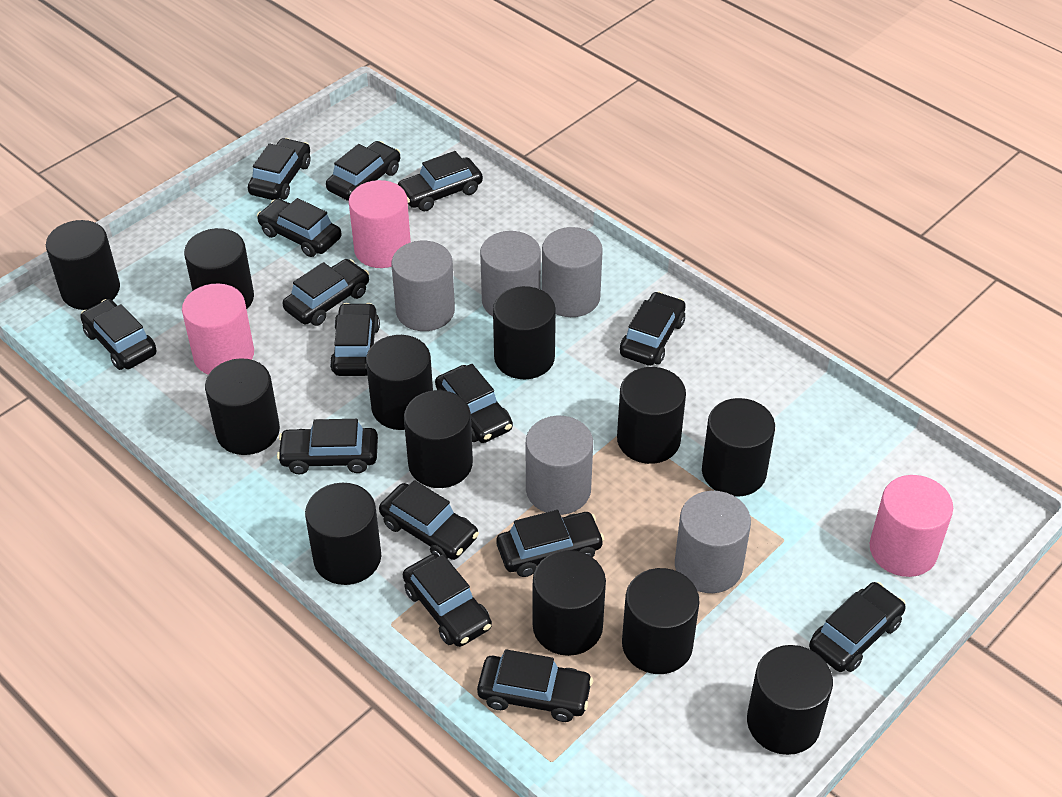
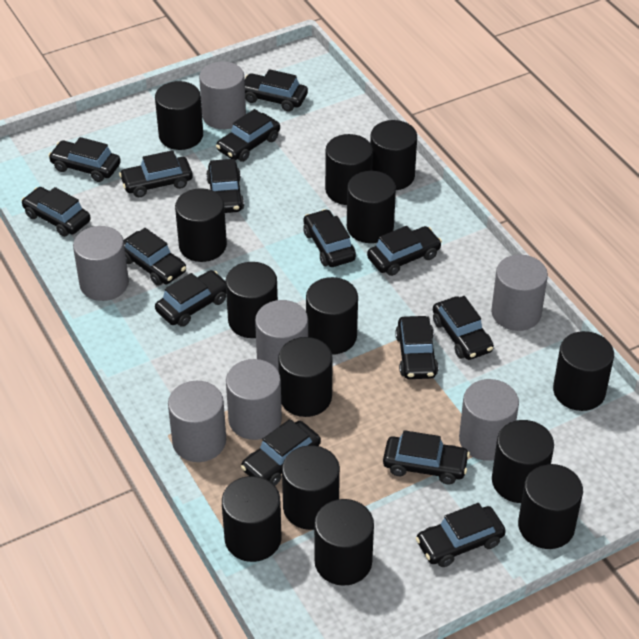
black cylinder: 12 -> 14
grey cylinder: 5 -> 7
pink cylinder: 3 -> 0

